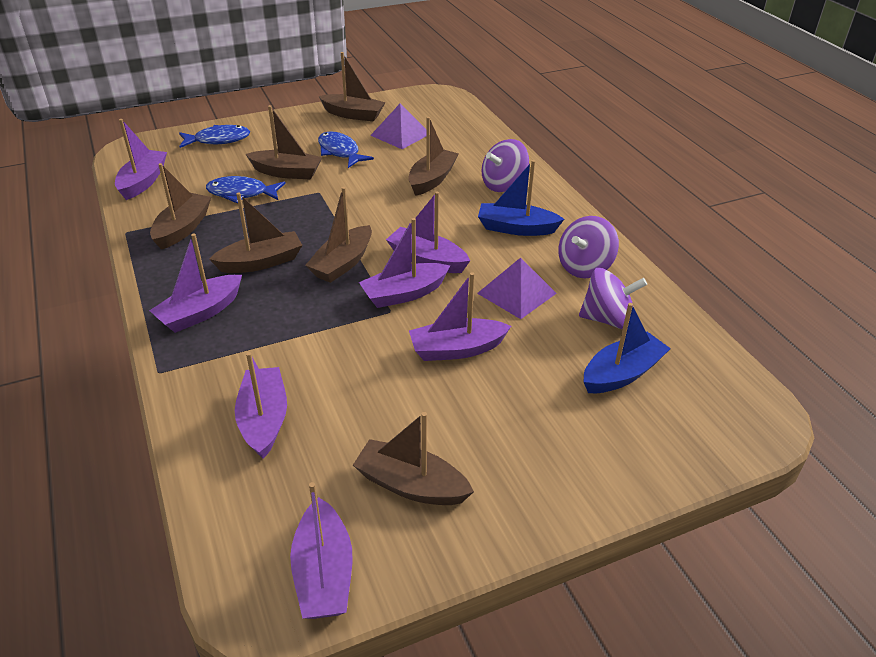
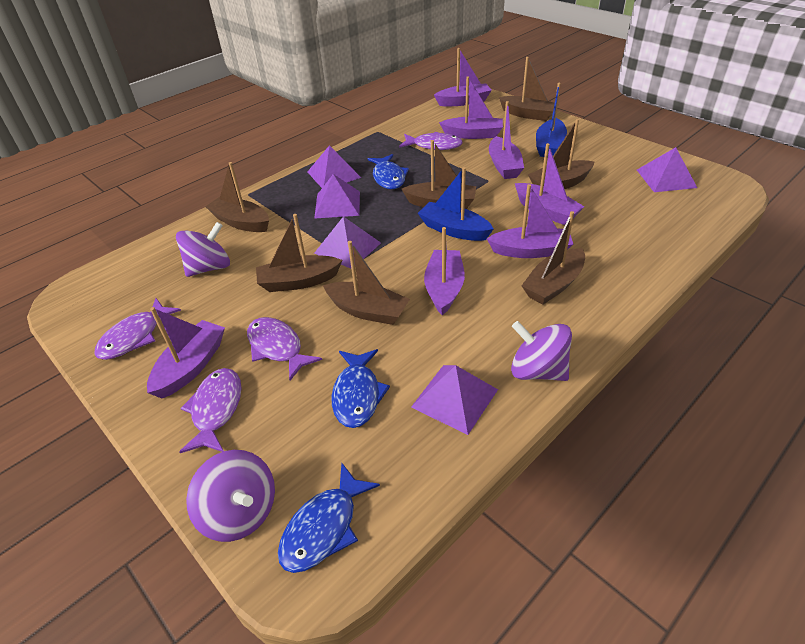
purple fish: 0 -> 4
purple pyramid: 2 -> 5

